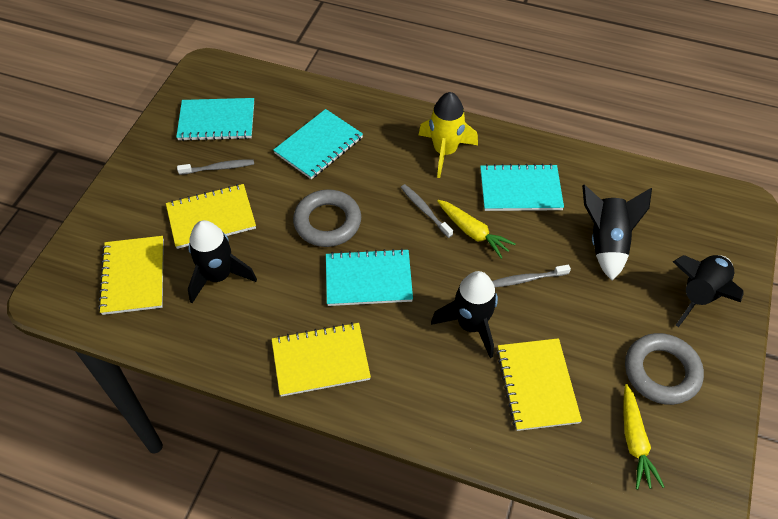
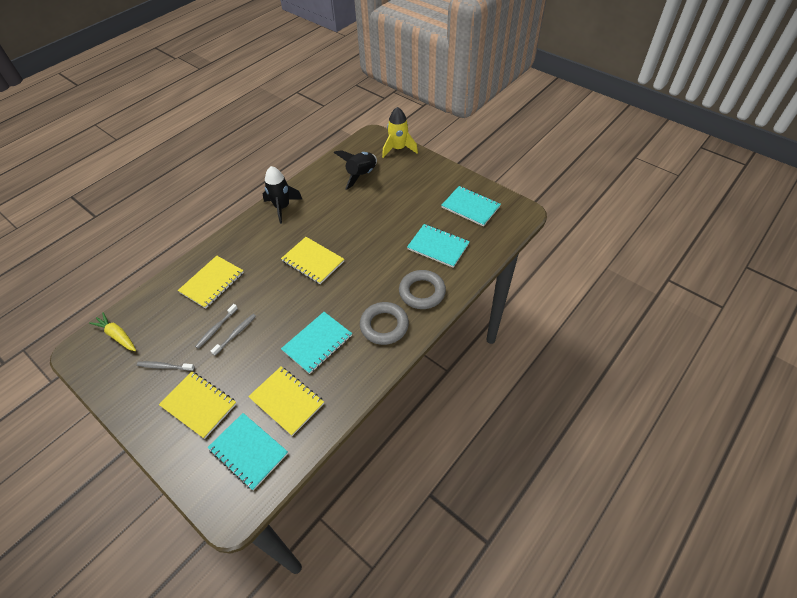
black rocket: 4 -> 2
yellow carrot: 2 -> 1

